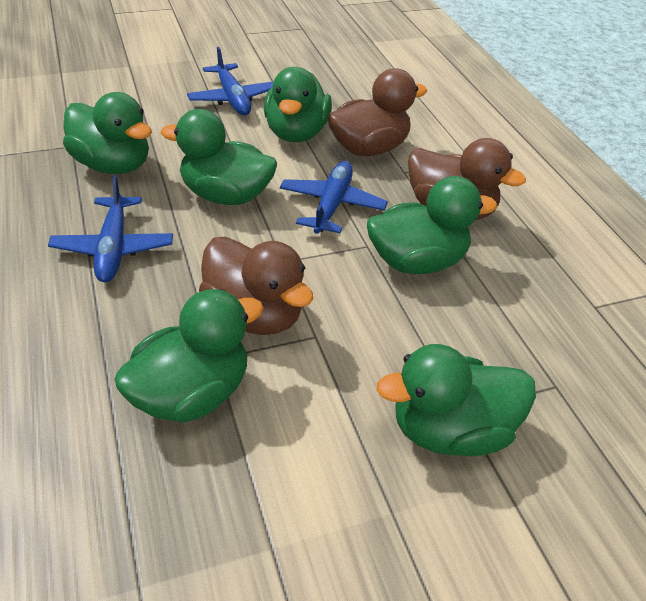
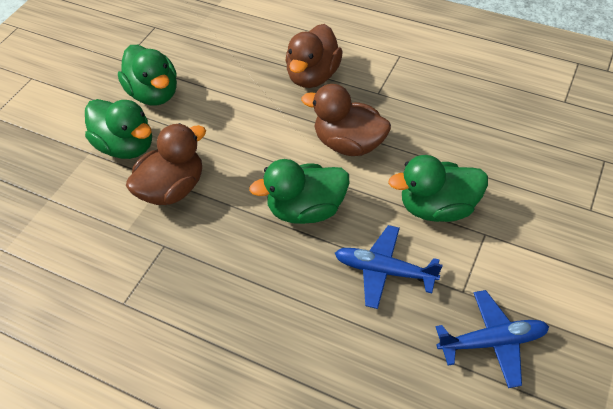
blue plane: 3 -> 2
green duck: 6 -> 4

